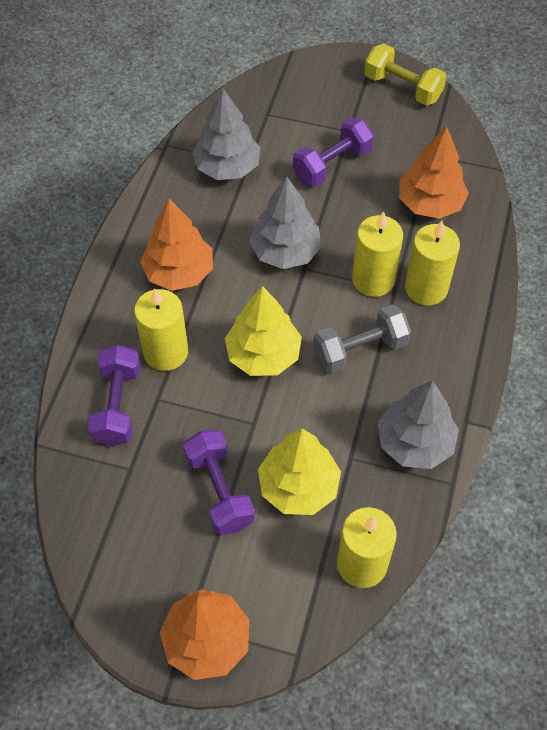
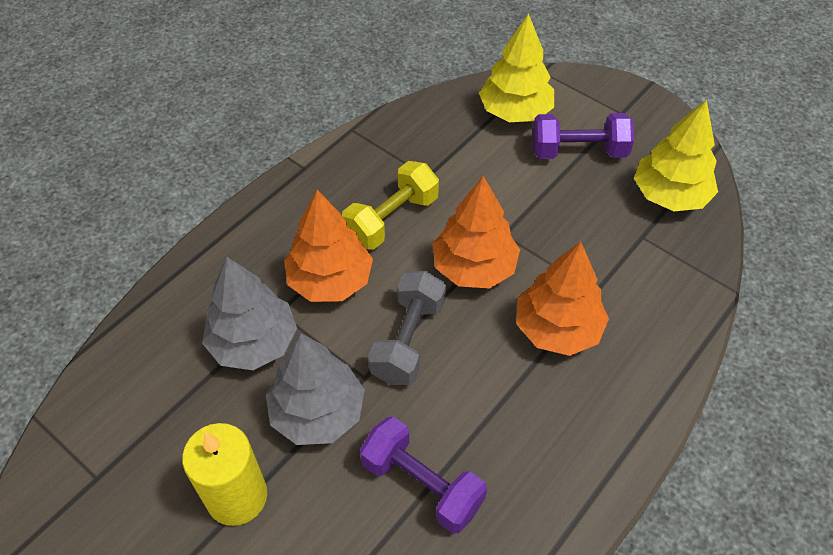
grey tree: 3 -> 2
purple dumbbell: 3 -> 2
yellow candle: 4 -> 1

